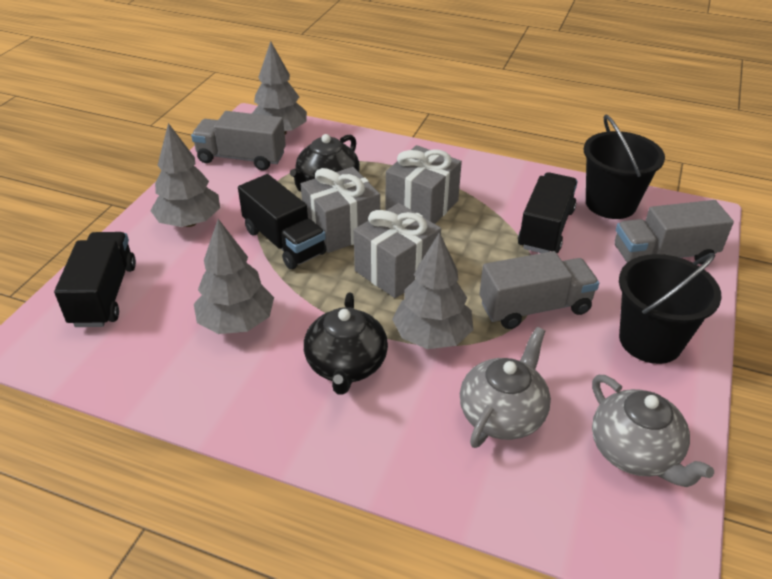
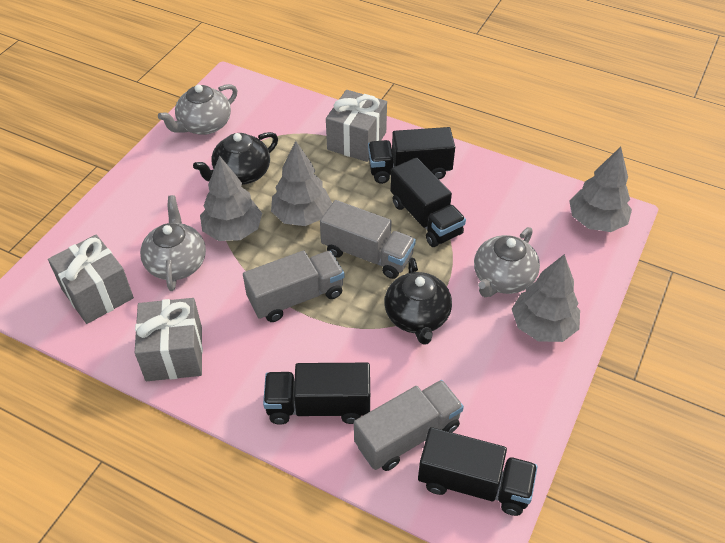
black bucket: 2 -> 0
black truck: 3 -> 4
grey teapot: 2 -> 3

